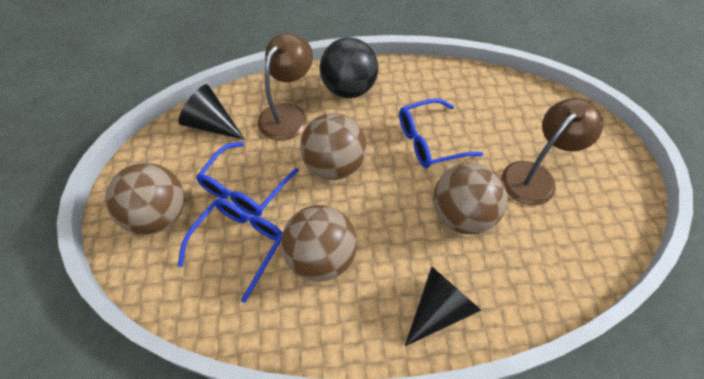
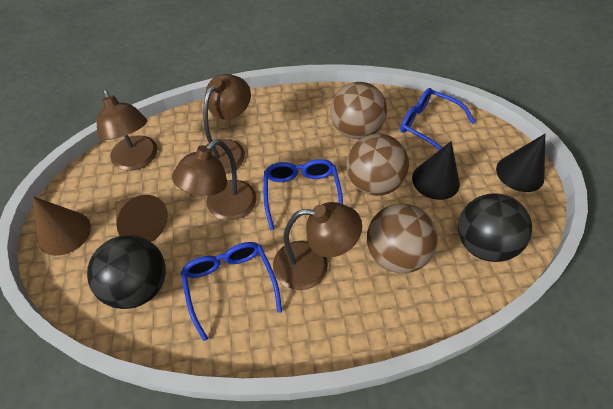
black ball: 1 -> 2
brown ball: 4 -> 3
brown cone: 0 -> 2
brown lamp: 2 -> 4

